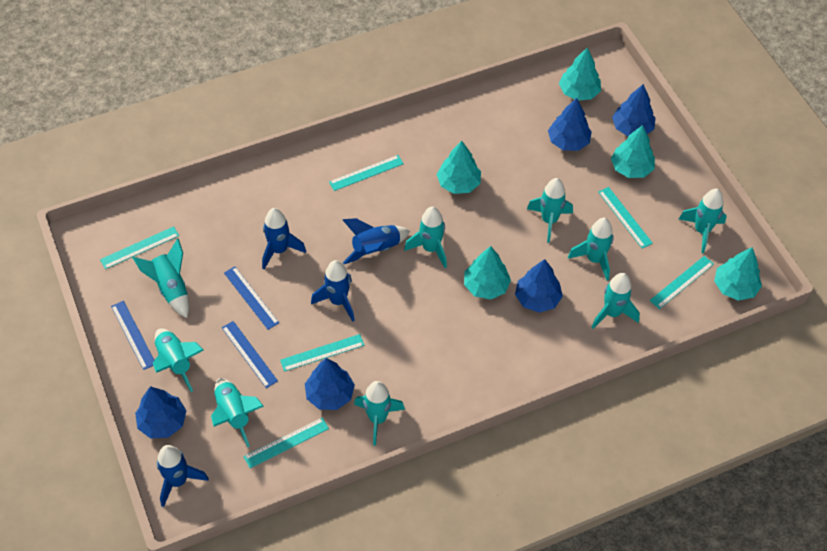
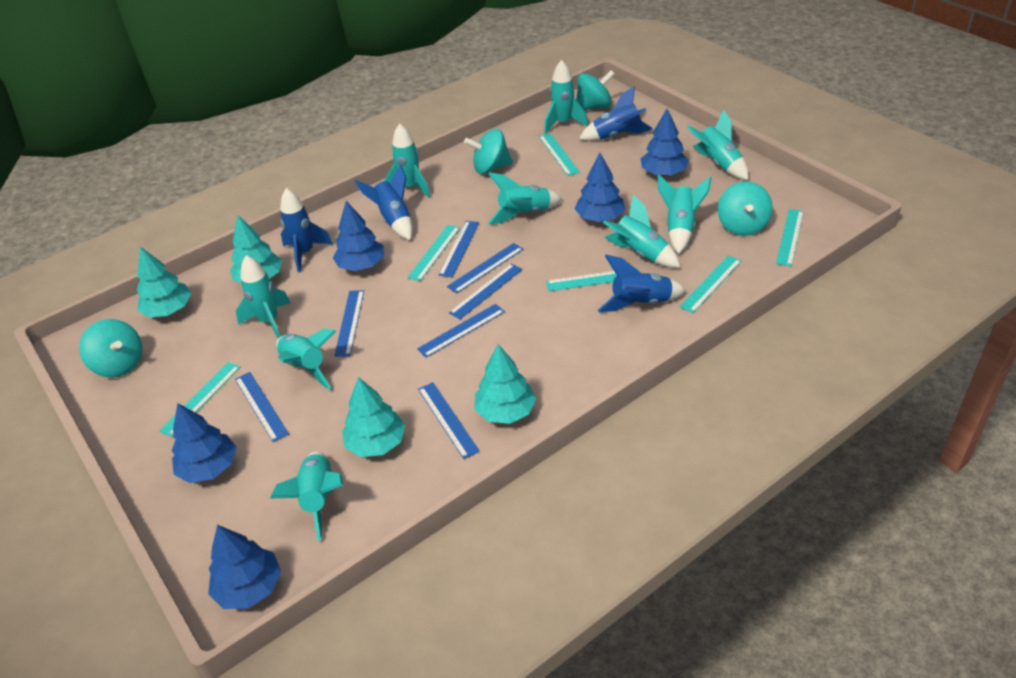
blue ruler: 3 -> 7
turquoise spinning top: 0 -> 4
turquoise tree: 5 -> 4

